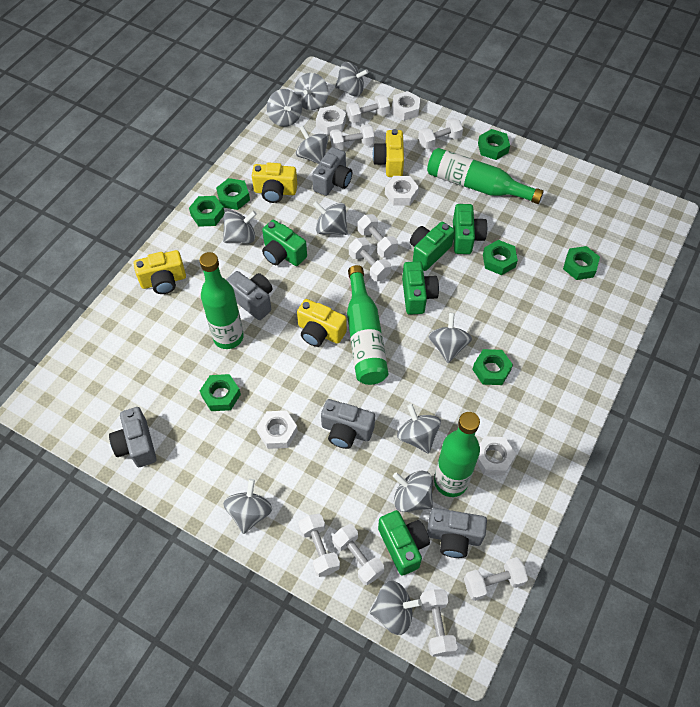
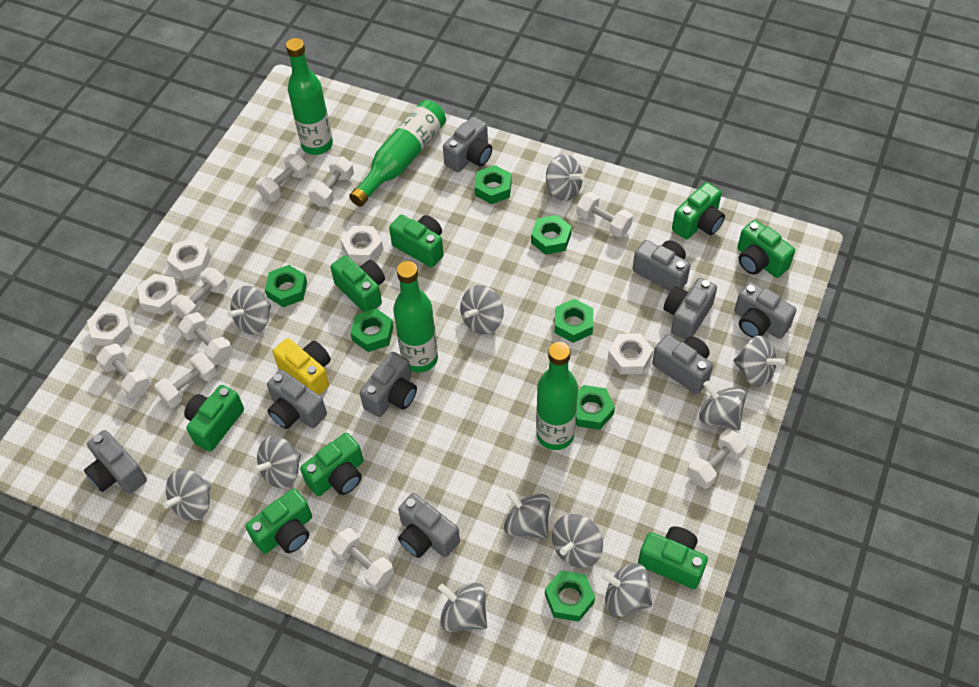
green camera: 5 -> 8
grey camera: 5 -> 9
yellow camera: 4 -> 1

